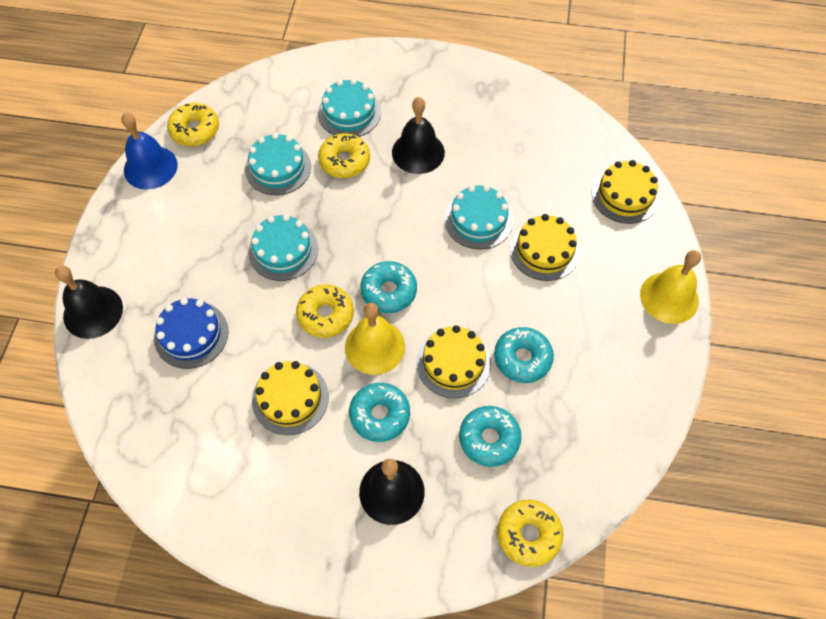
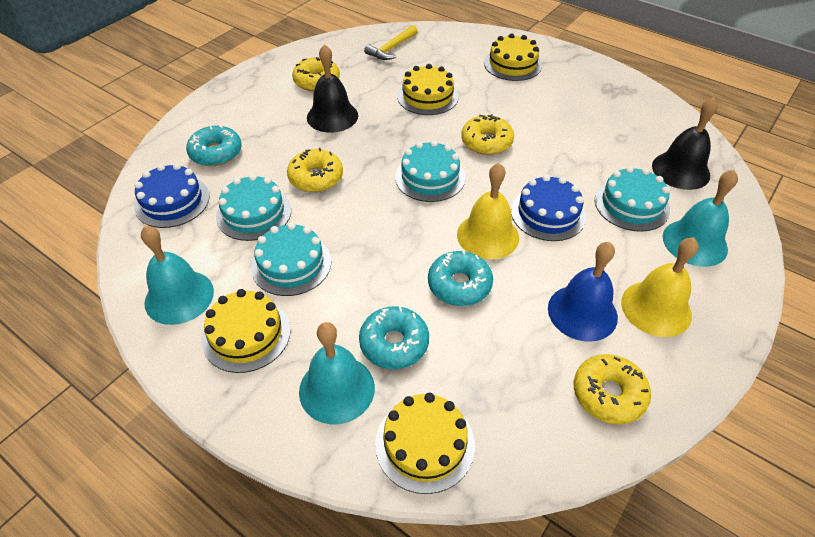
black bell: 3 -> 2
blue cake: 1 -> 2
turquoise bell: 0 -> 3
turquoise donut: 4 -> 3
yellow hammer: 0 -> 1

